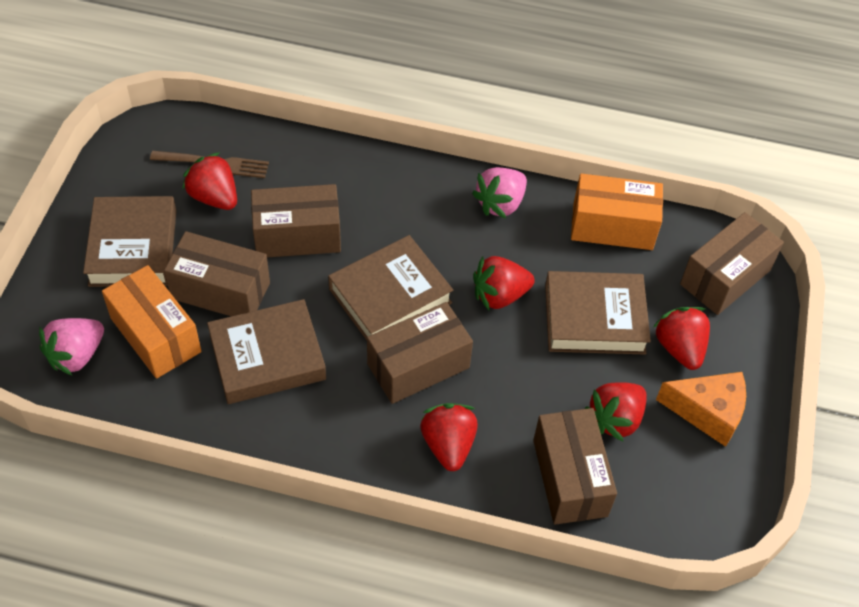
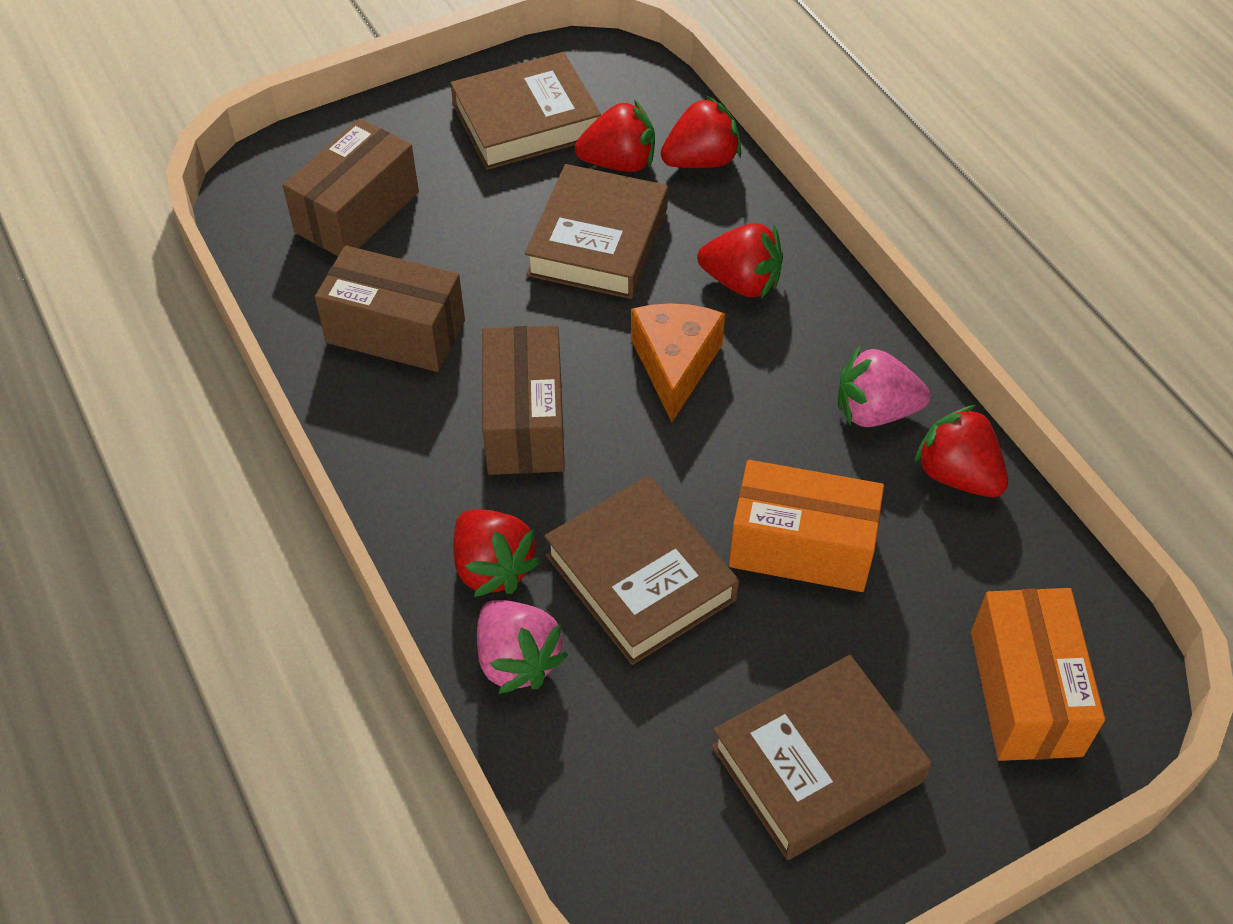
brown box: 5 -> 3
brown fork: 1 -> 0

